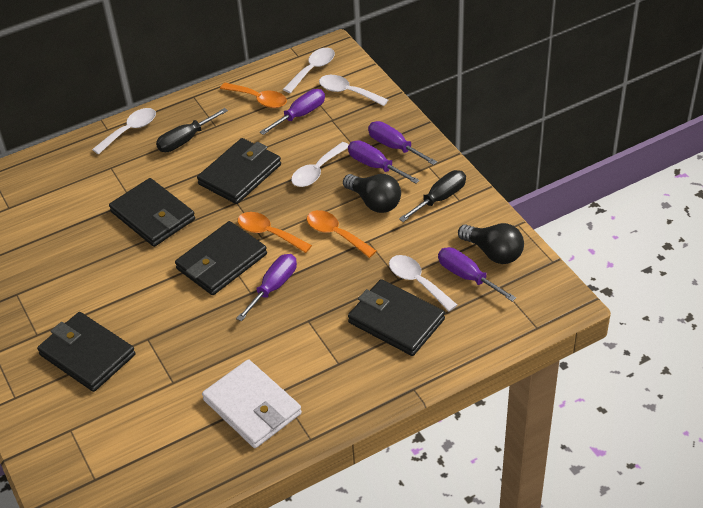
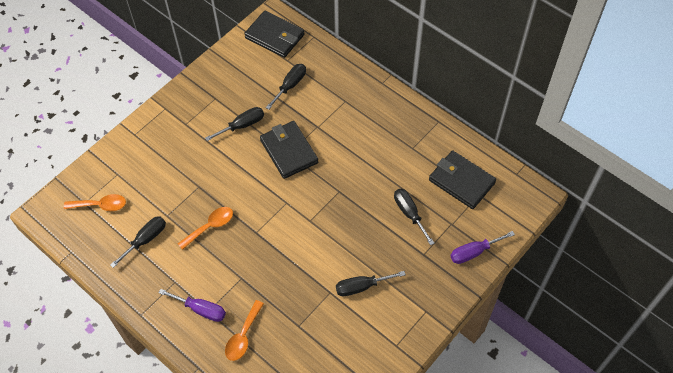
black light bulb: 2 -> 0
black screwdriver: 2 -> 5
black wallet: 5 -> 3
purple screwdriver: 5 -> 2
white spoon: 5 -> 0
white wallet: 1 -> 0

